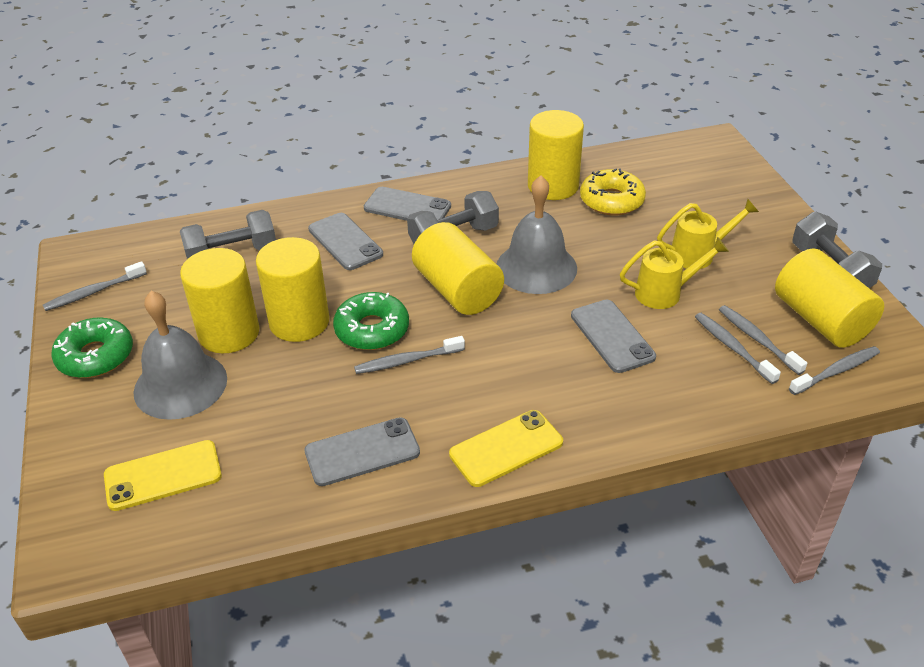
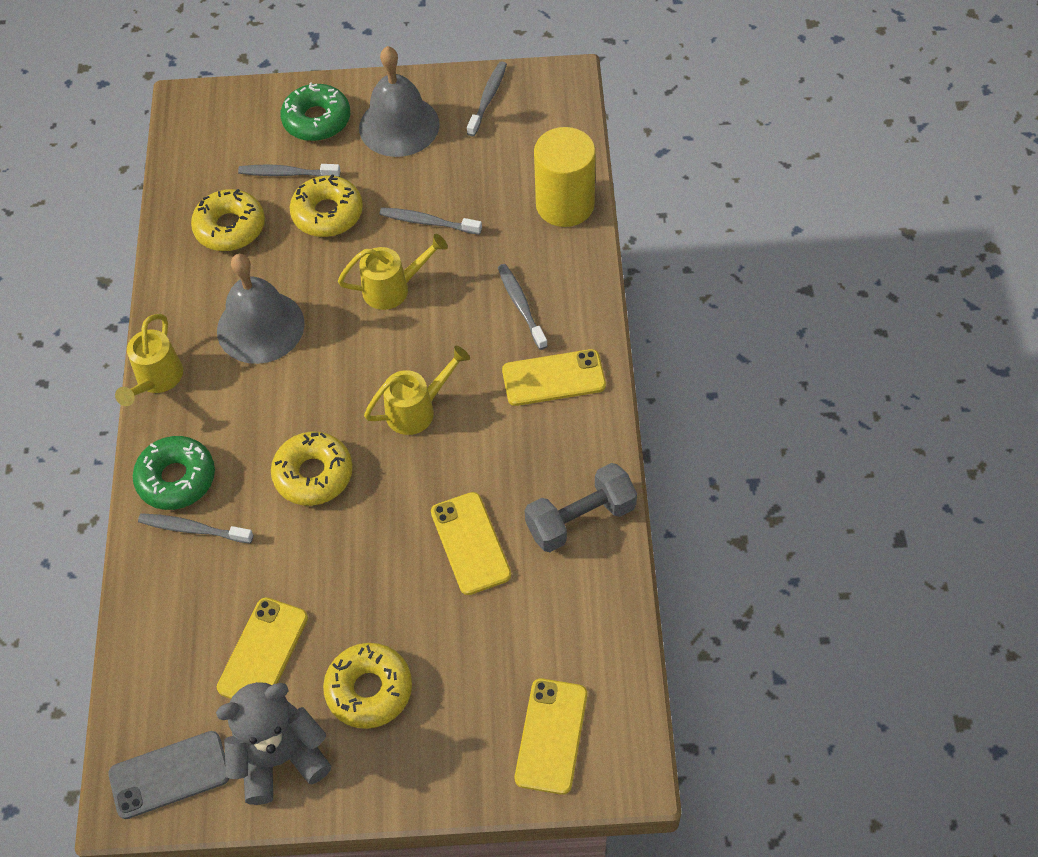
grey dumbbell: 3 -> 1
grey phone: 4 -> 1
grey teddy bear: 0 -> 1
yellow cylinder: 5 -> 1
yellow donut: 1 -> 4
yellow phone: 2 -> 4
yellow watering can: 2 -> 3

